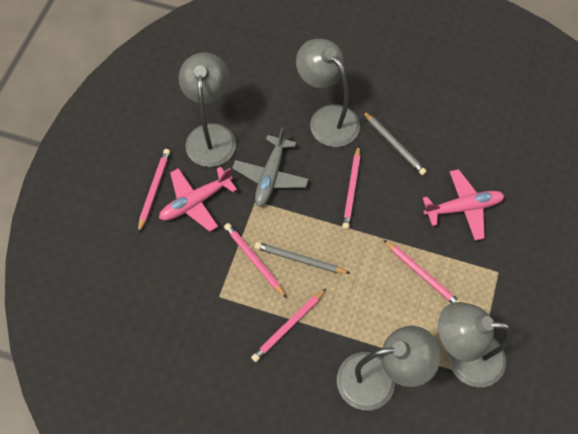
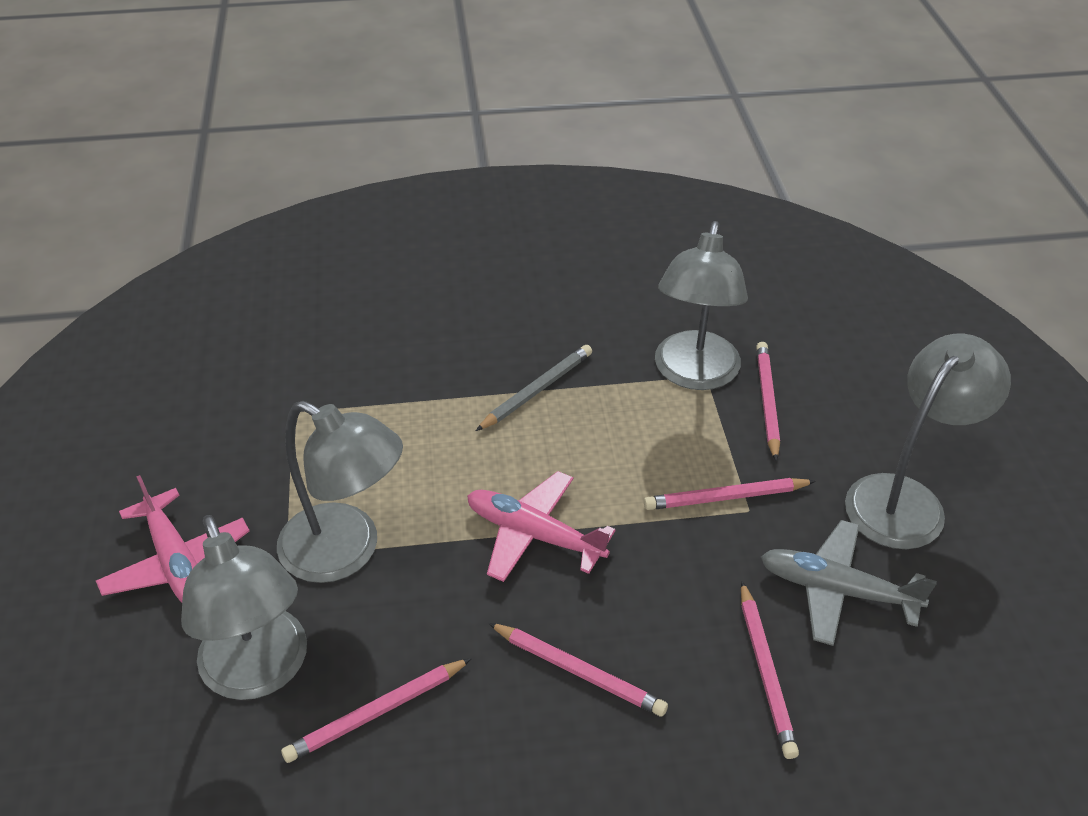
grey pencil: 2 -> 1

